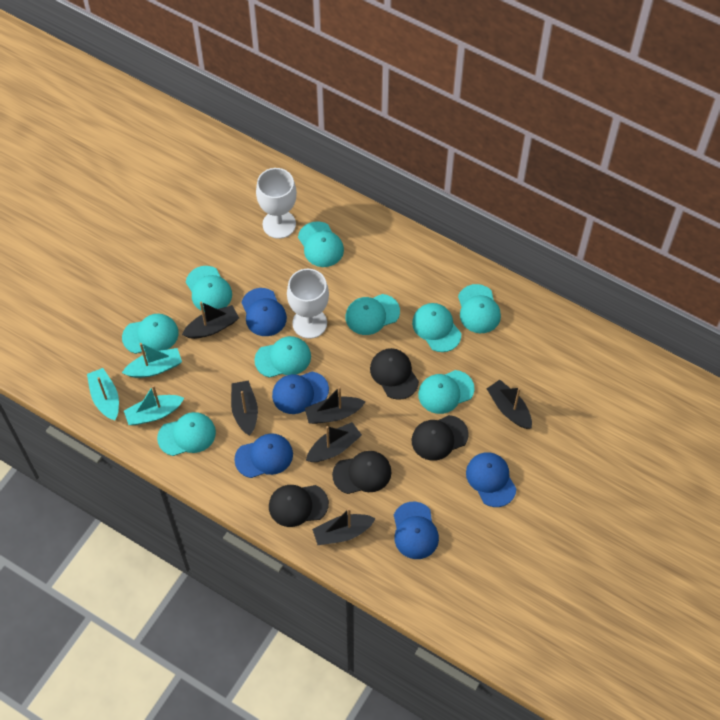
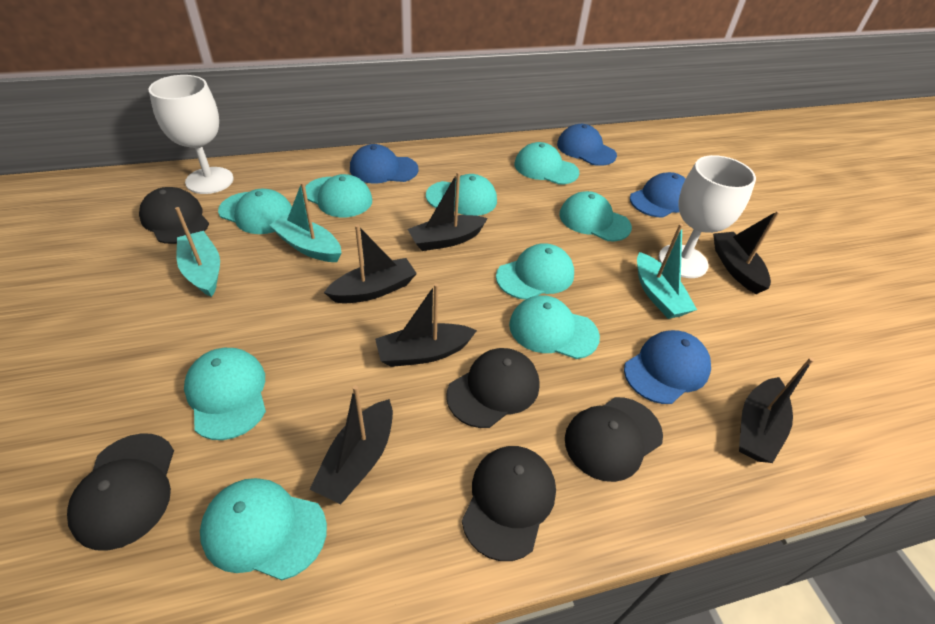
black cap: 4 -> 5
blue cap: 5 -> 4

